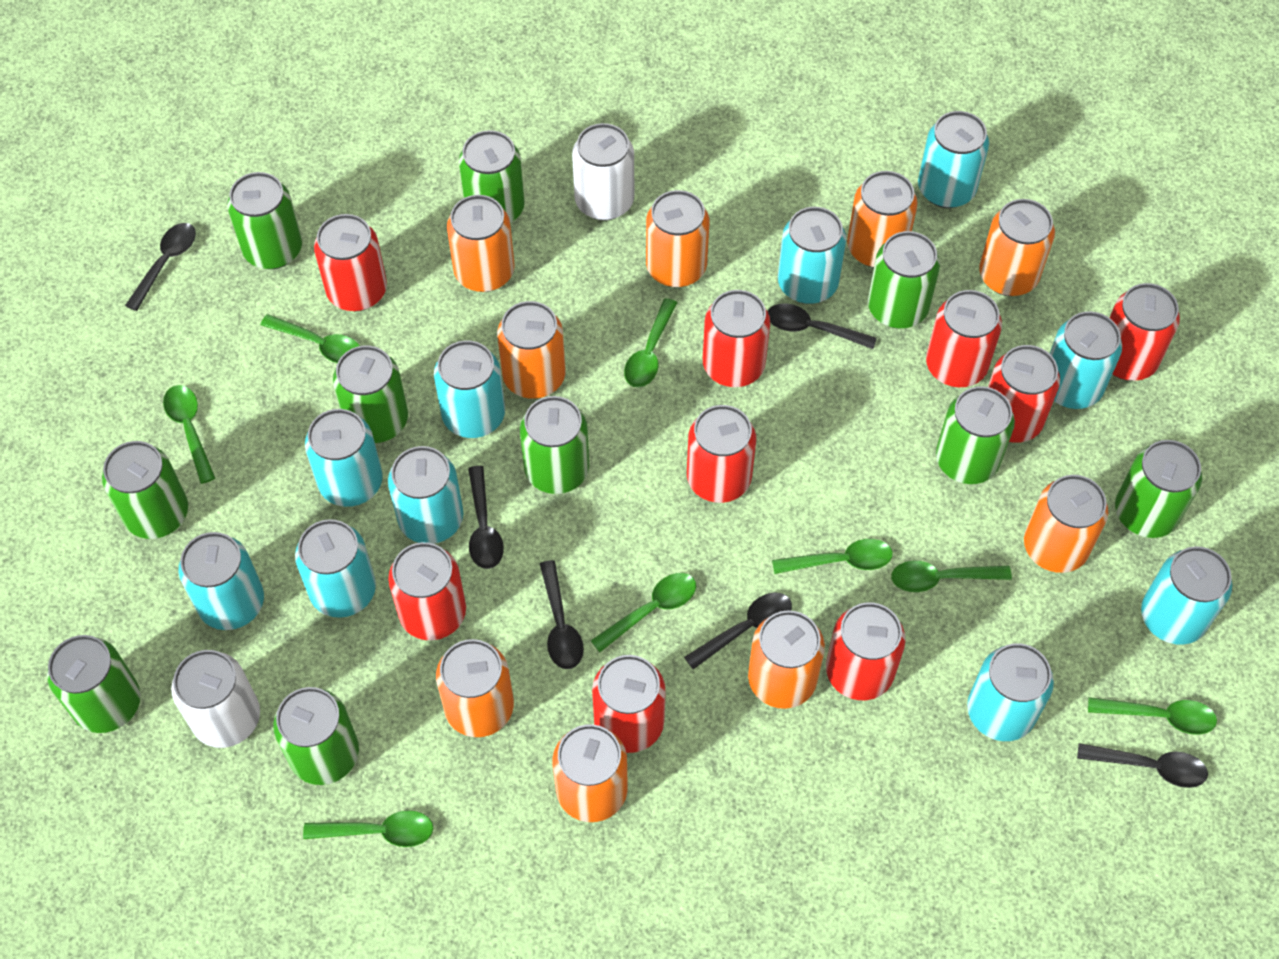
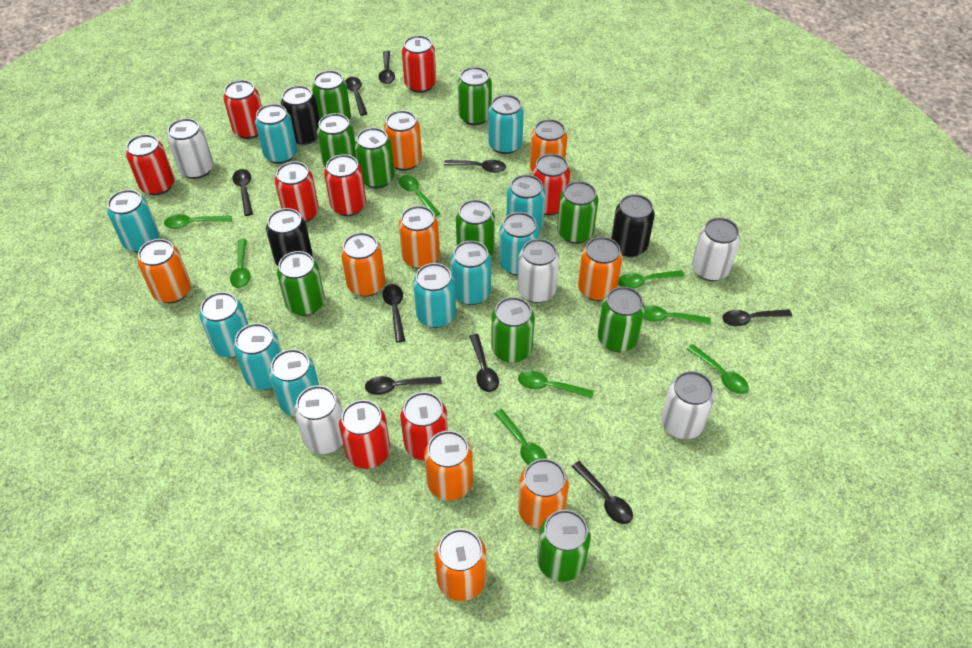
black can: 0 -> 3
black spoon: 6 -> 9
red can: 9 -> 8
white can: 2 -> 5

